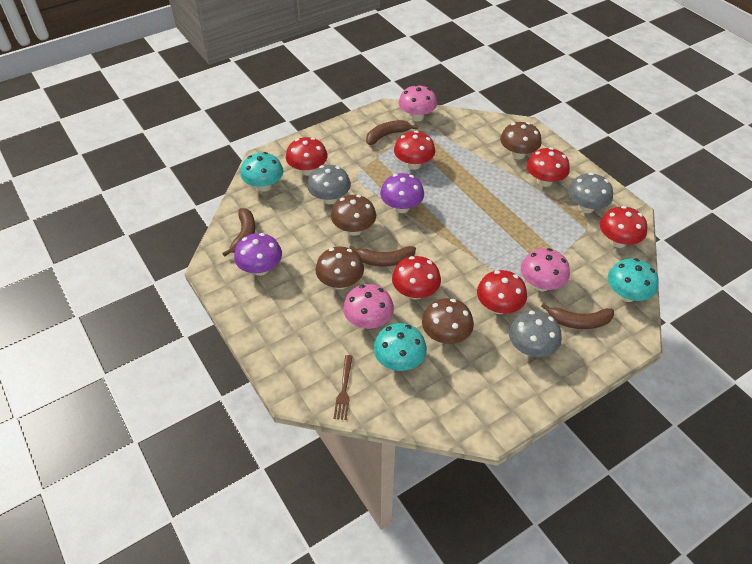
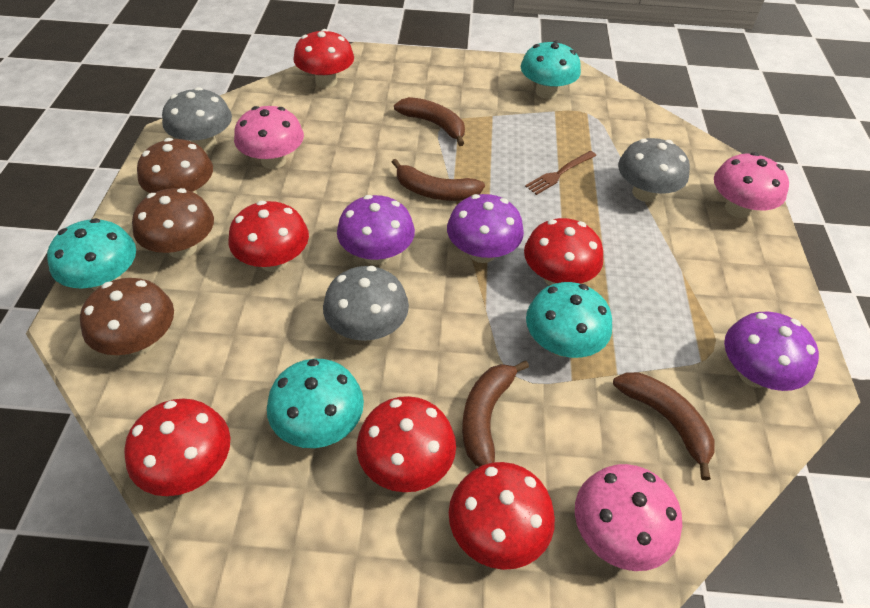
brown mushroom: 4 -> 3
purple mushroom: 2 -> 3
turquoise mushroom: 3 -> 4

